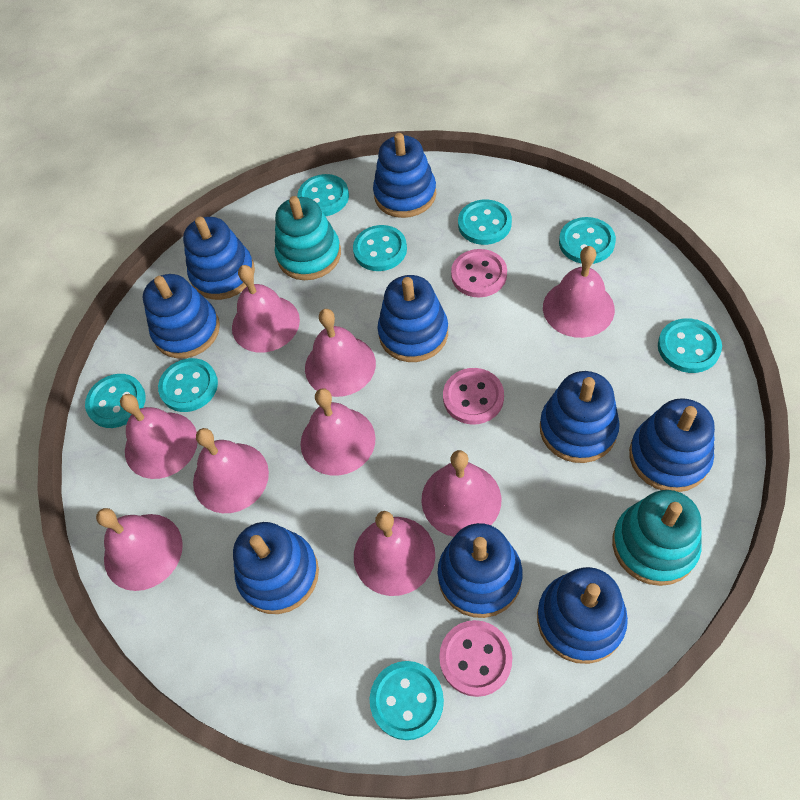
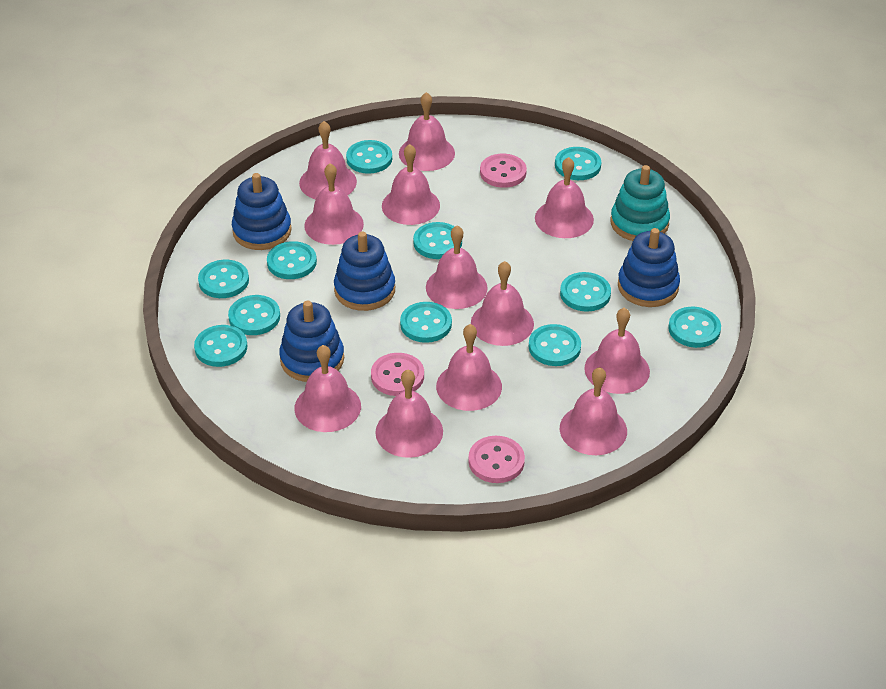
blue stacking toy: 9 -> 4
pink bell: 9 -> 12
turquoise button: 8 -> 11
turquoise stacking toy: 2 -> 1

